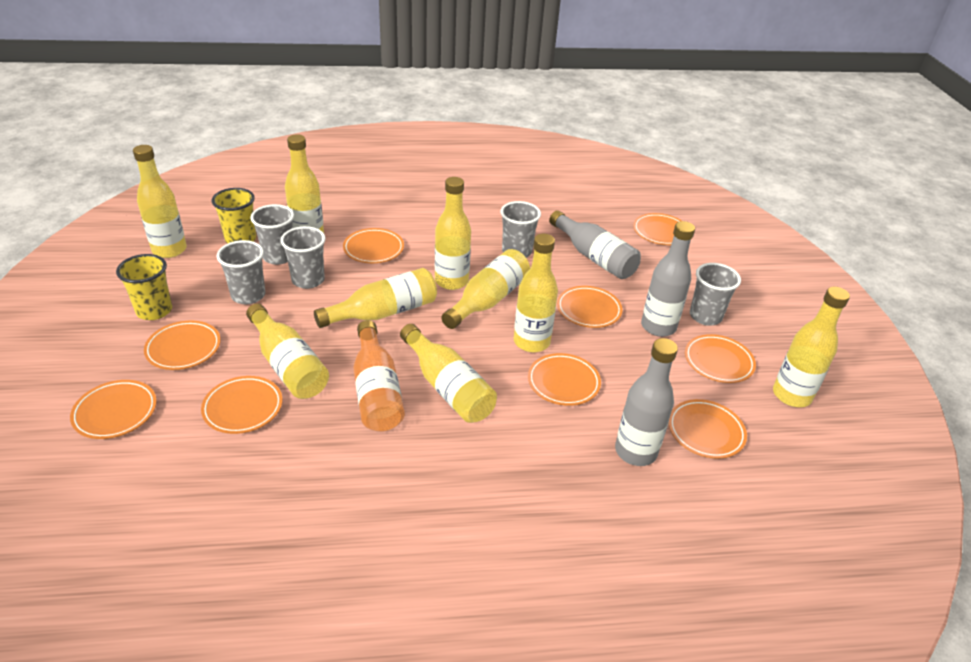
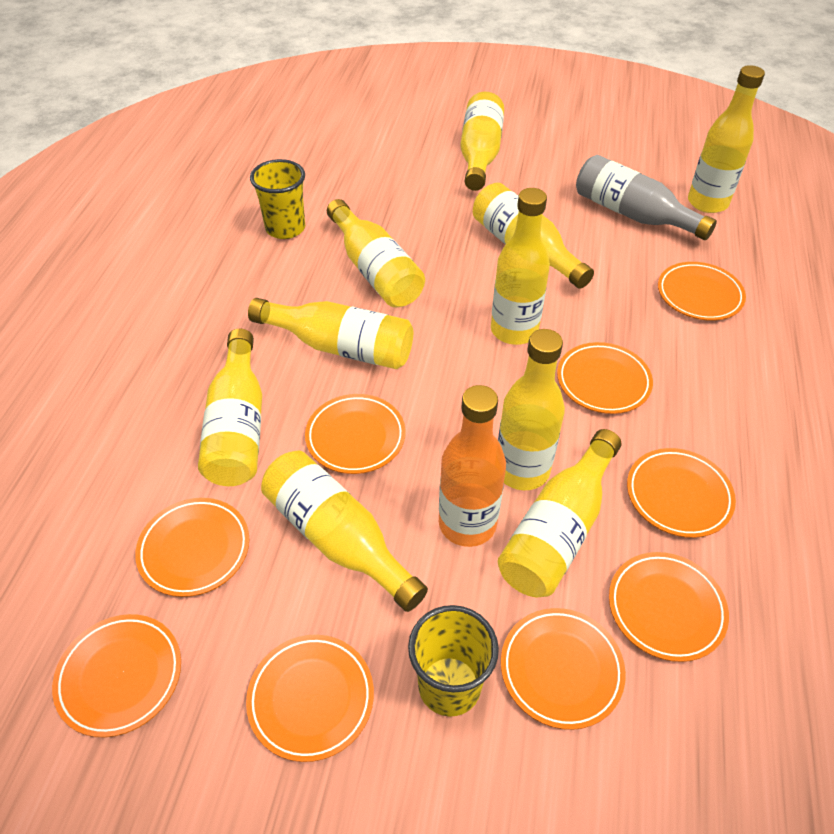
grey bottle: 3 -> 1
grey cup: 5 -> 0
yellow bottle: 9 -> 10

